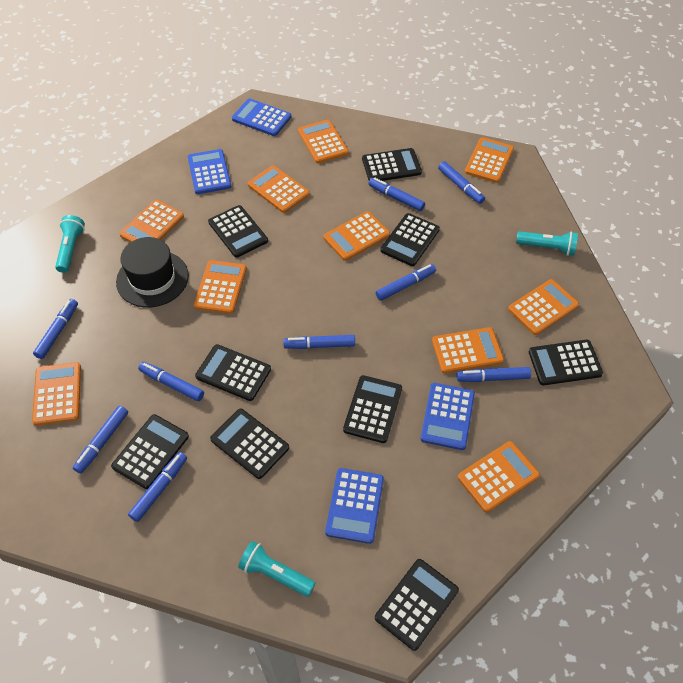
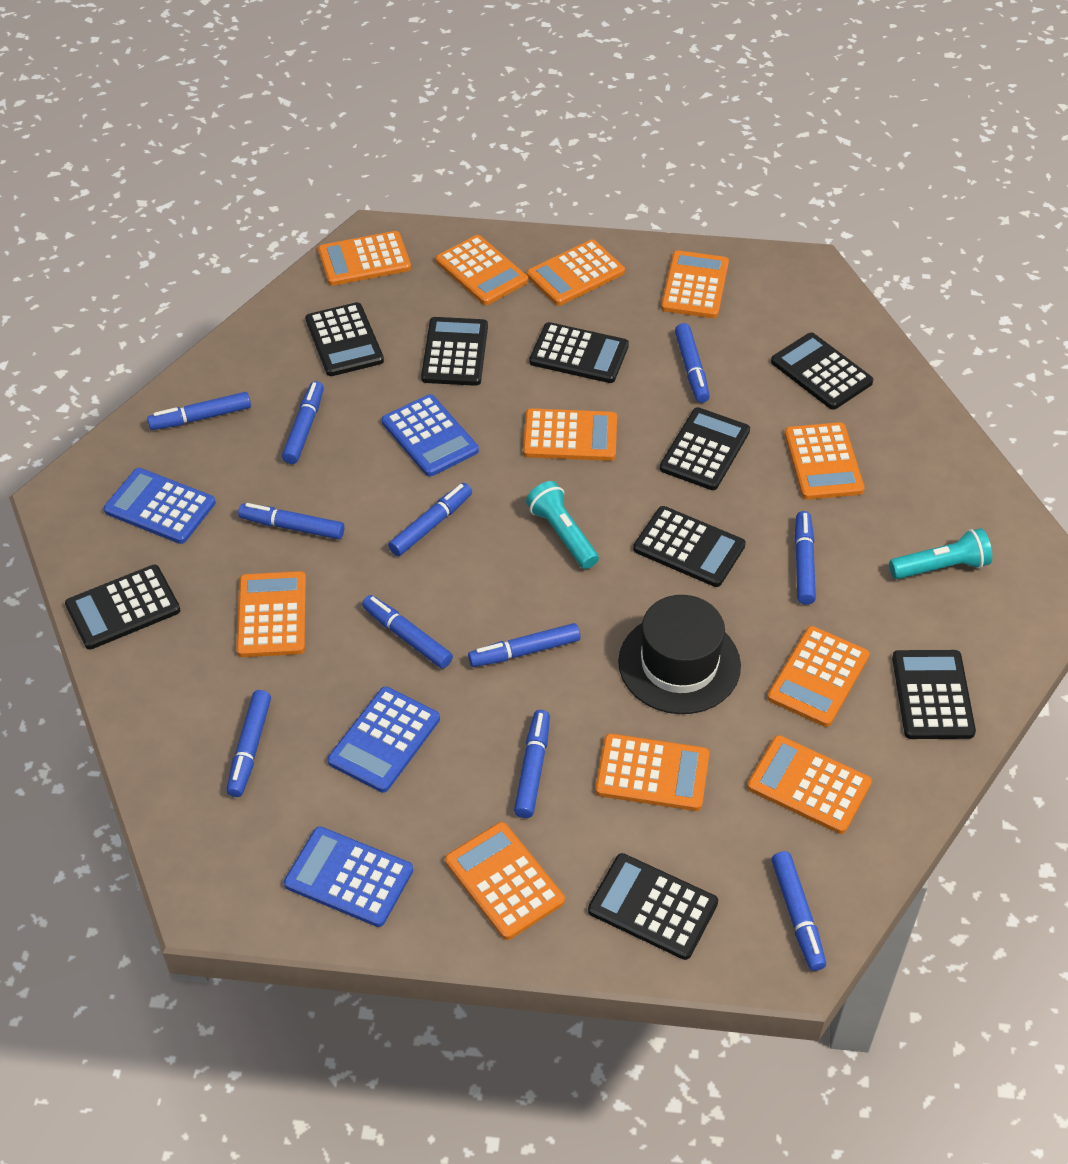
blue marker: 9 -> 11
orange calculator: 10 -> 11
turquoise flashlight: 3 -> 2

